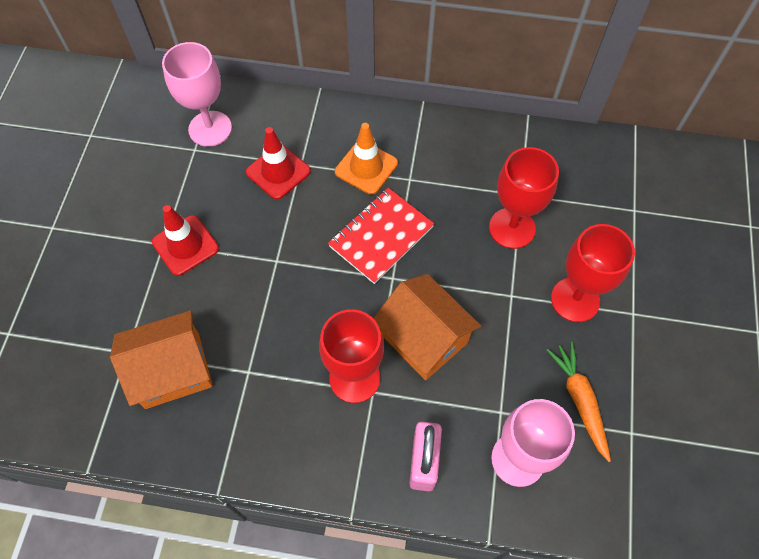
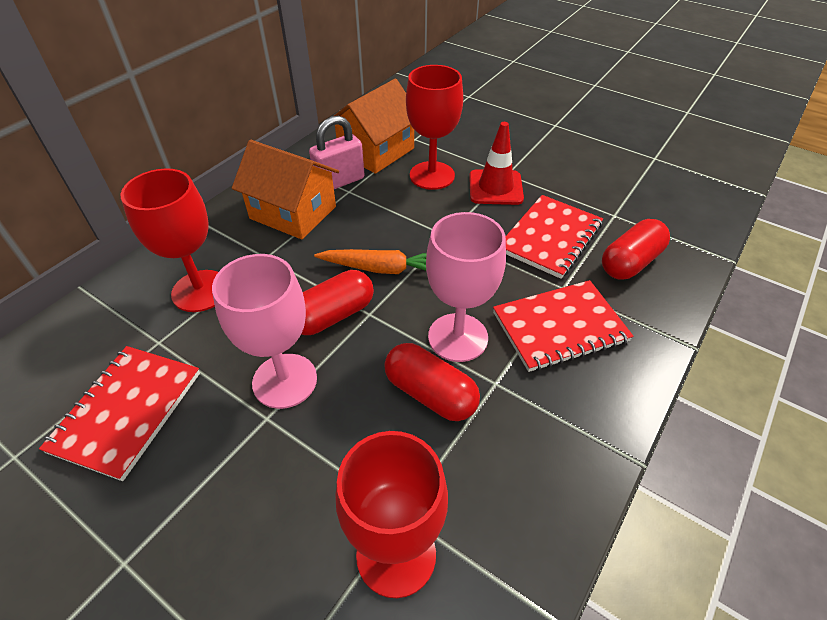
orange traffic cone: 1 -> 0
red capsule: 0 -> 3
red notebook: 1 -> 3
red traffic cone: 2 -> 1

